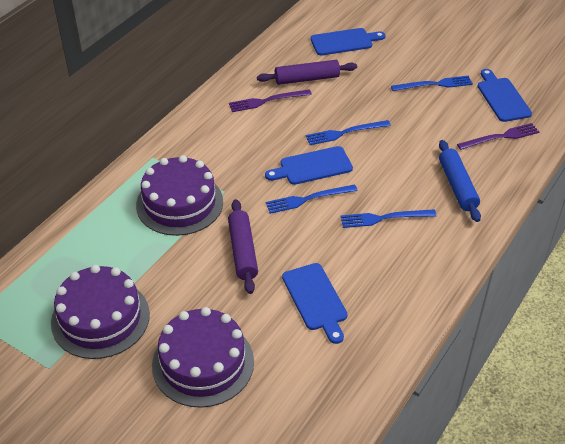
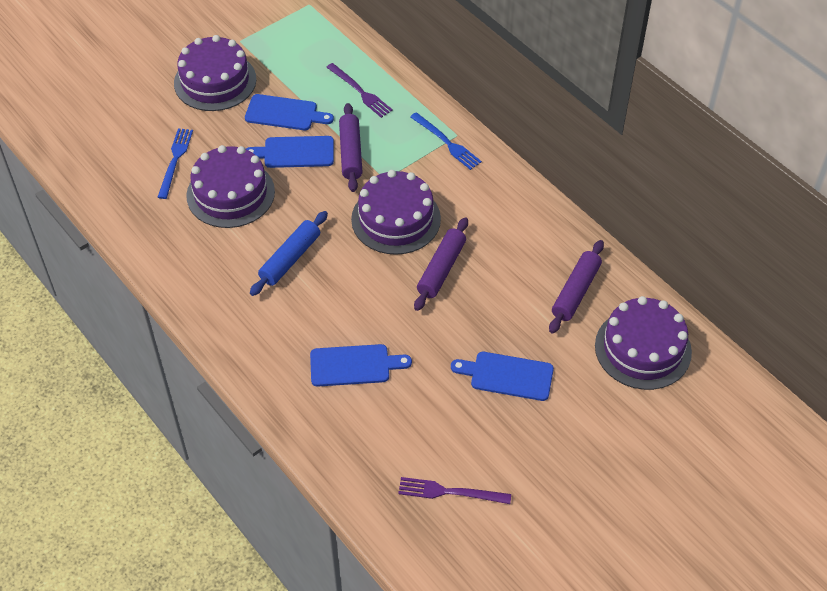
blue fork: 4 -> 2
purple cake: 3 -> 4
purple rolling pin: 2 -> 3

